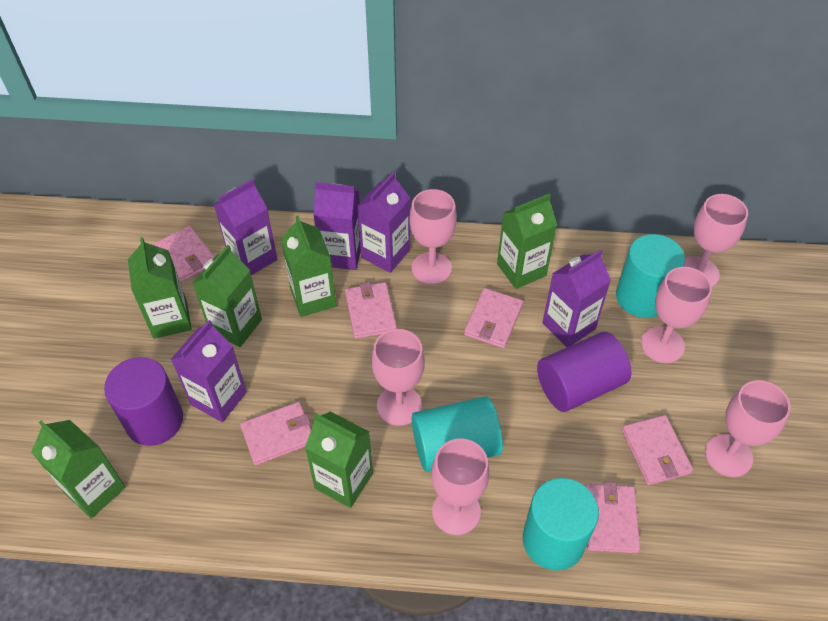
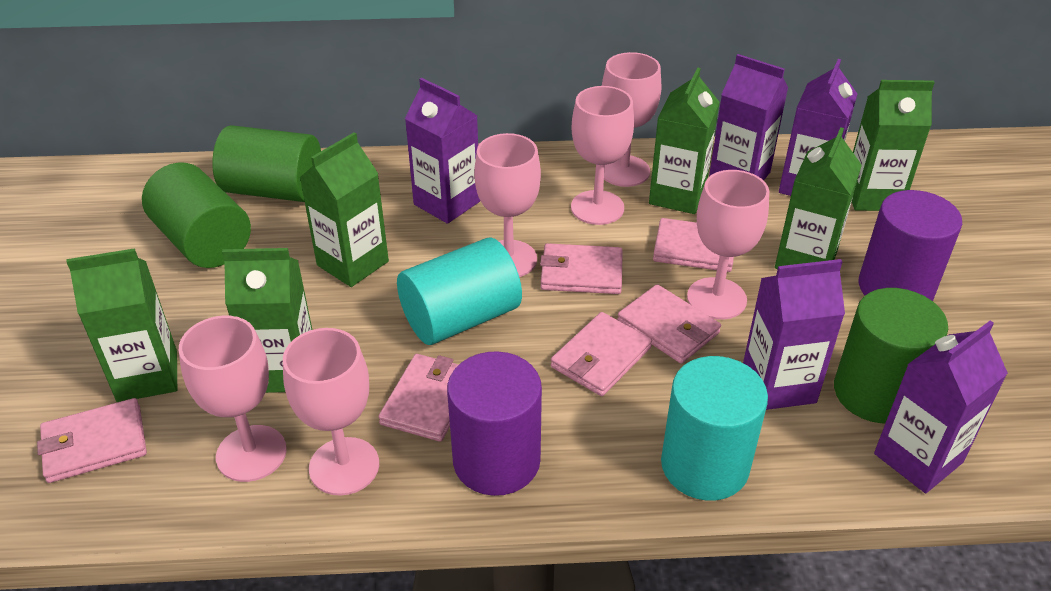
green cylinder: 0 -> 3
turquoise cylinder: 3 -> 2

